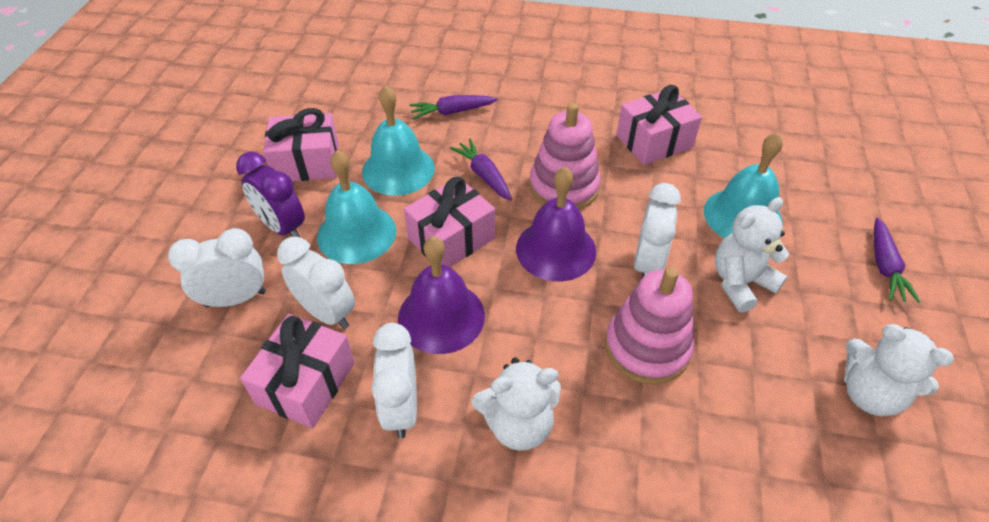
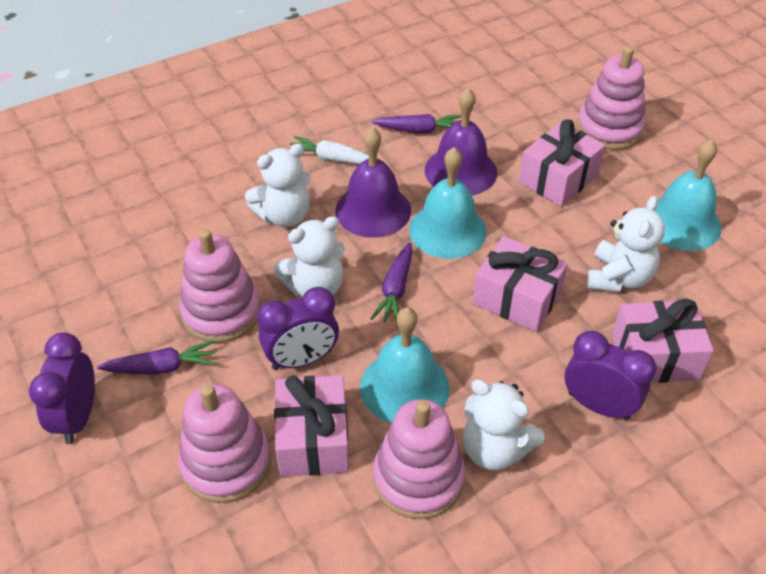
pink stacking toy: 2 -> 4
purple clock: 1 -> 3
white carrot: 0 -> 1
white clock: 4 -> 0
white teddy bear: 3 -> 4

